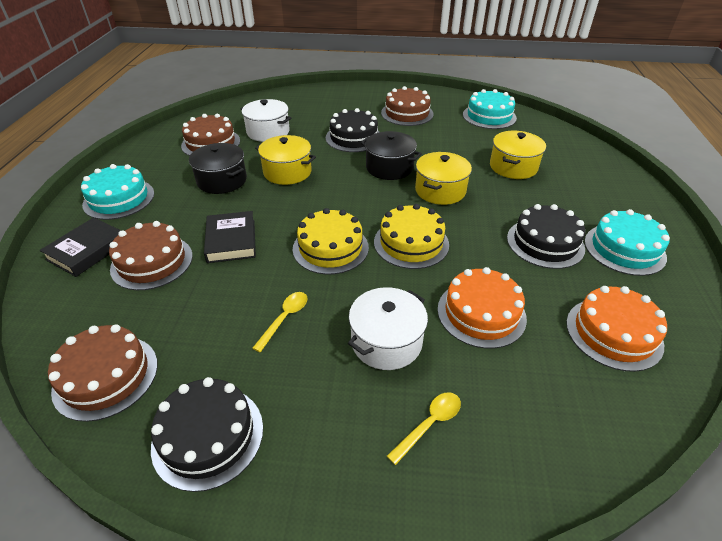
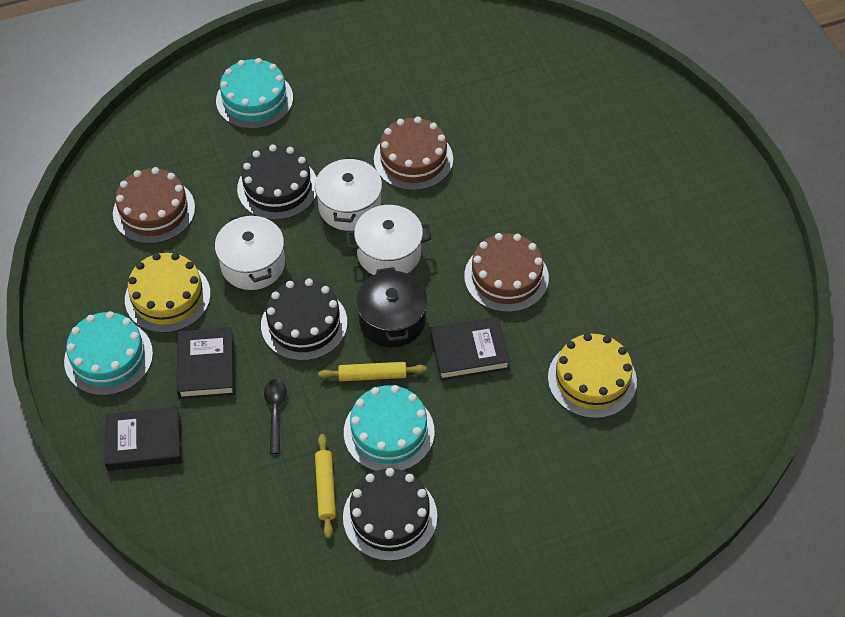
black book: 2 -> 3
black pot: 2 -> 1
black spoon: 0 -> 1
brown cake: 4 -> 3
orange cake: 2 -> 0
white pot: 2 -> 3
yellow pot: 3 -> 0
yellow rolling pin: 0 -> 2
yellow spoon: 2 -> 0

